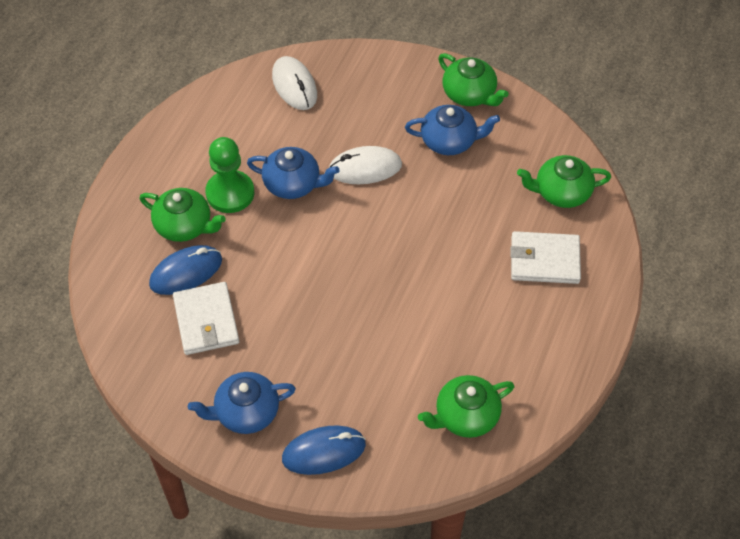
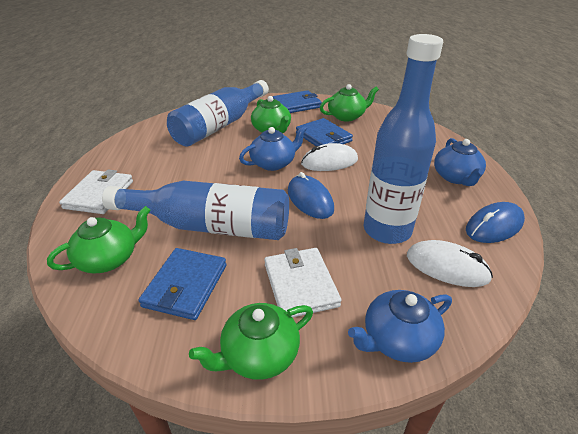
blue bottle: 0 -> 3
blue wallet: 0 -> 3
green pawn: 1 -> 0

